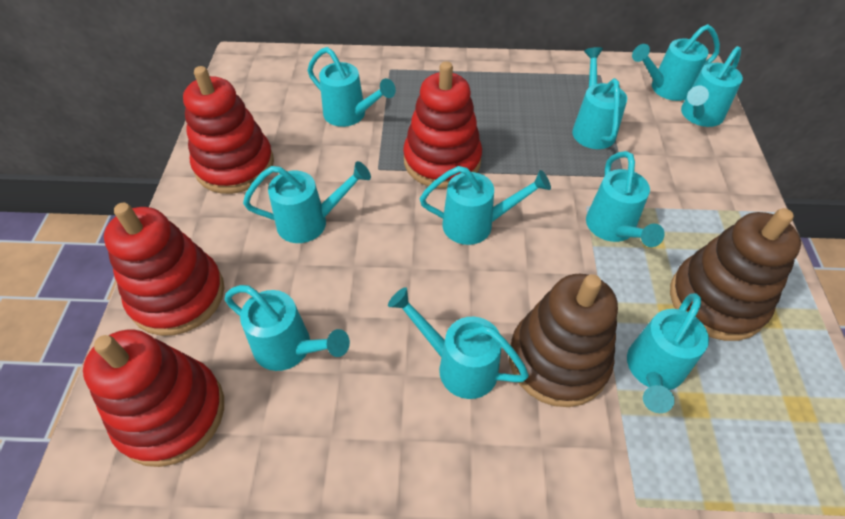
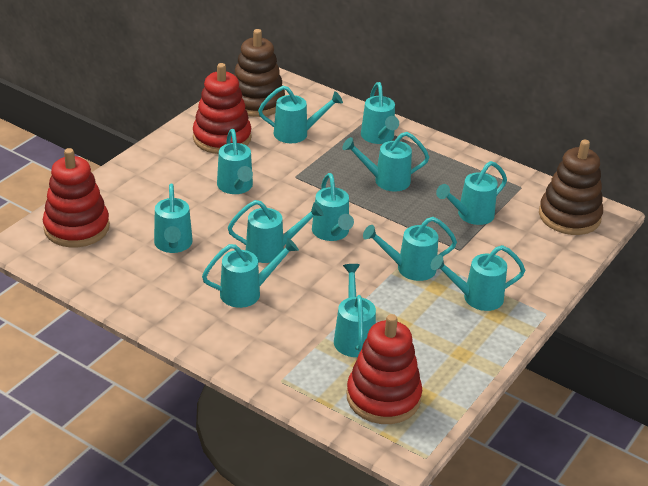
red stacking toy: 4 -> 3
turquoise watering can: 10 -> 12

